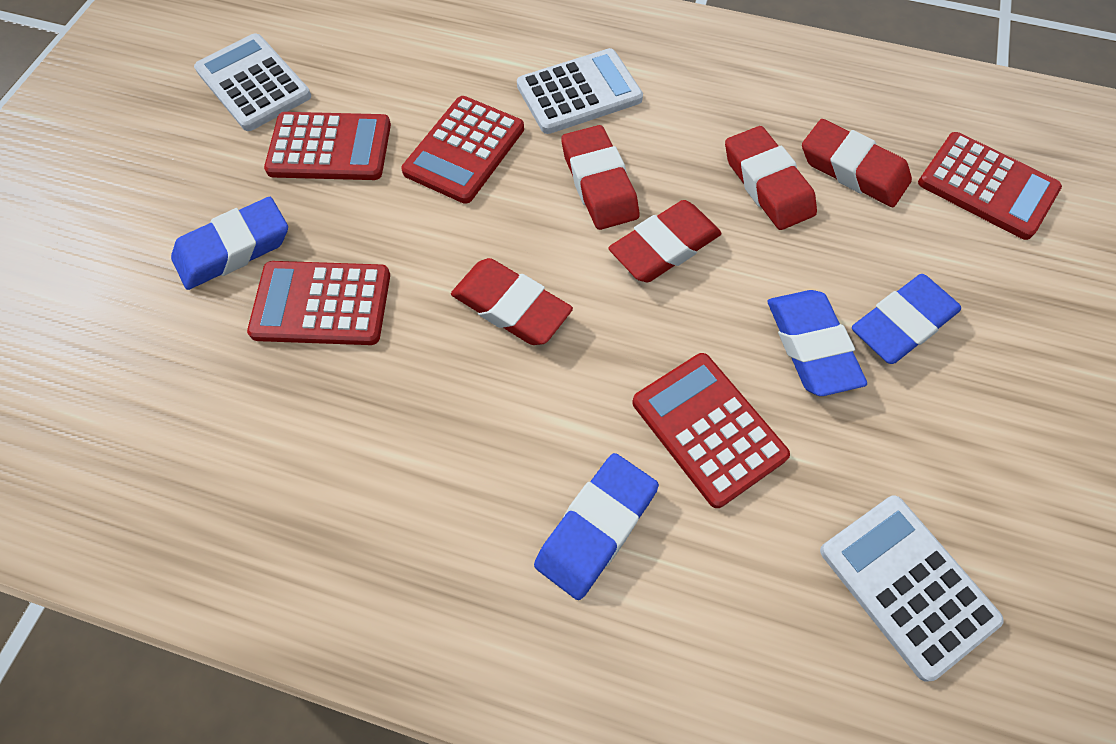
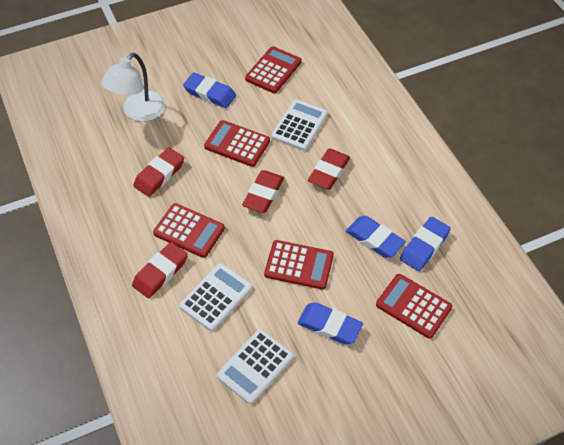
red eraser: 5 -> 4
white lamp: 0 -> 1

